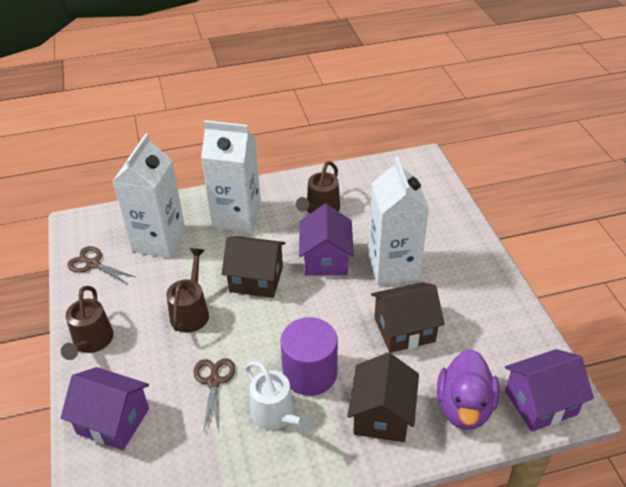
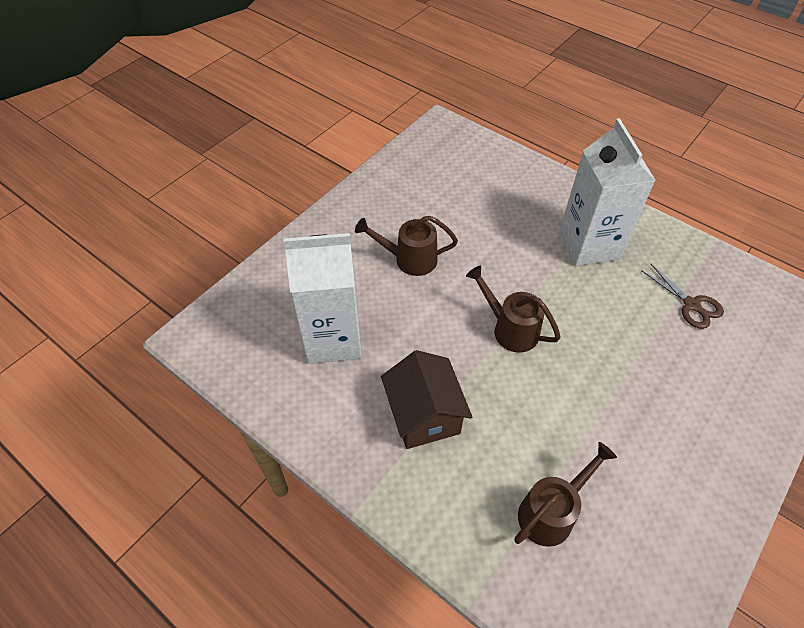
brown house: 3 -> 1
brown scissors: 2 -> 1
purple cylinder: 1 -> 0
purple duck: 1 -> 0
purple house: 3 -> 0
white carton: 3 -> 2
white watering can: 1 -> 0

